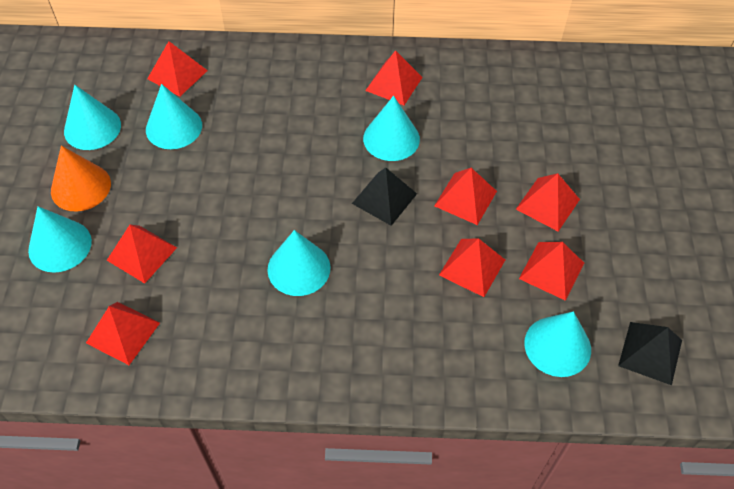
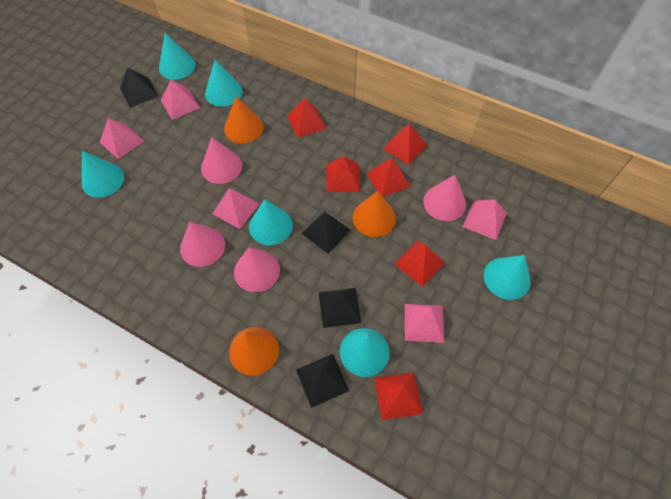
black pyramid: 2 -> 4
orange cone: 1 -> 3
pink cone: 0 -> 4
pink pyramid: 0 -> 5
red pyramid: 8 -> 6

